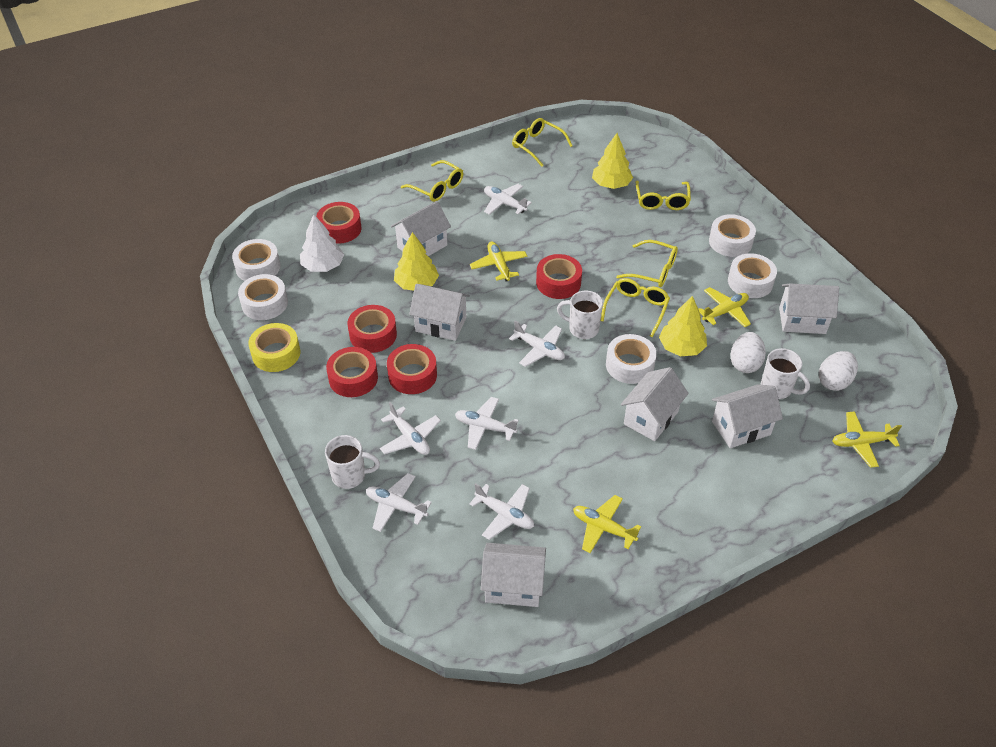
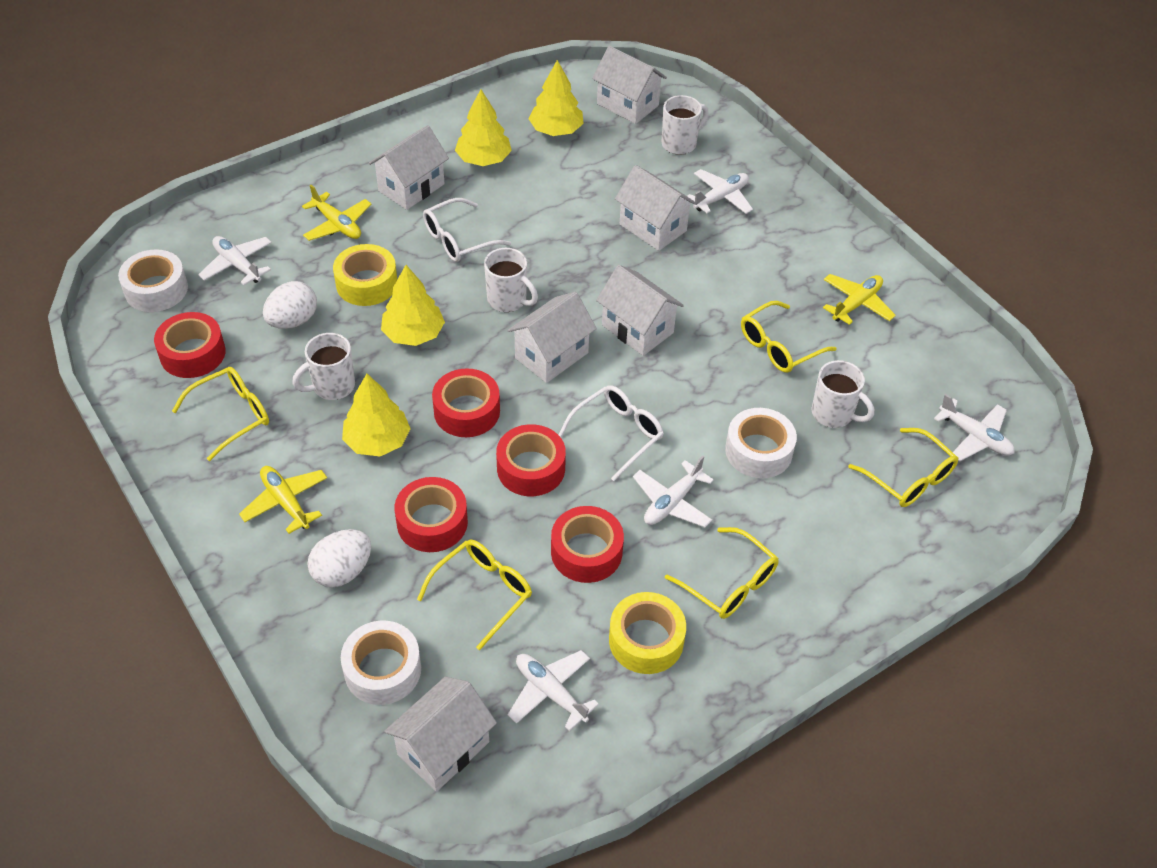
white glasses: 0 -> 2
white mug: 3 -> 4
white plane: 6 -> 5
white tape: 5 -> 3
white tree: 1 -> 0
yellow plane: 4 -> 3
yellow tape: 1 -> 2
yellow tree: 3 -> 4

